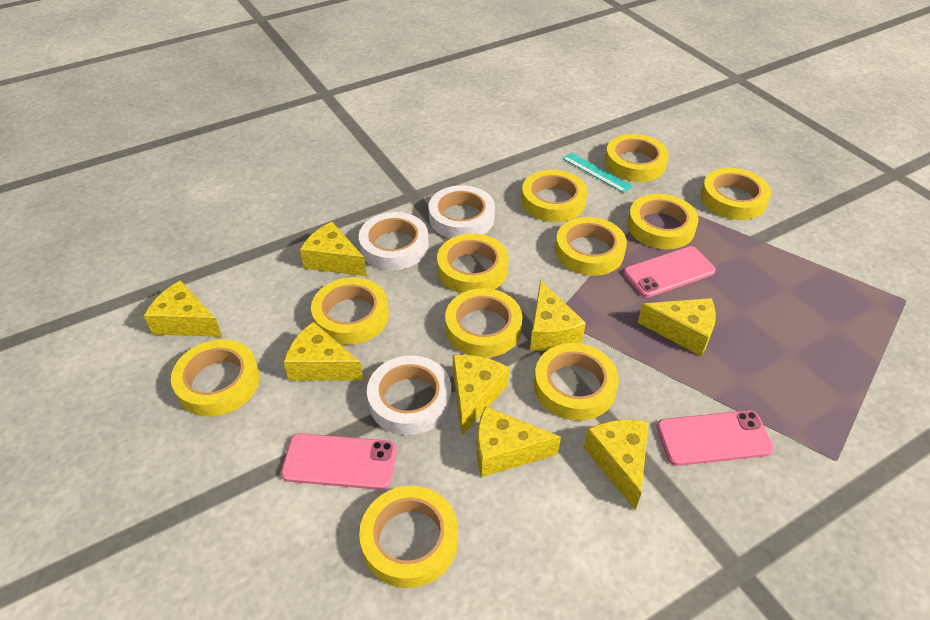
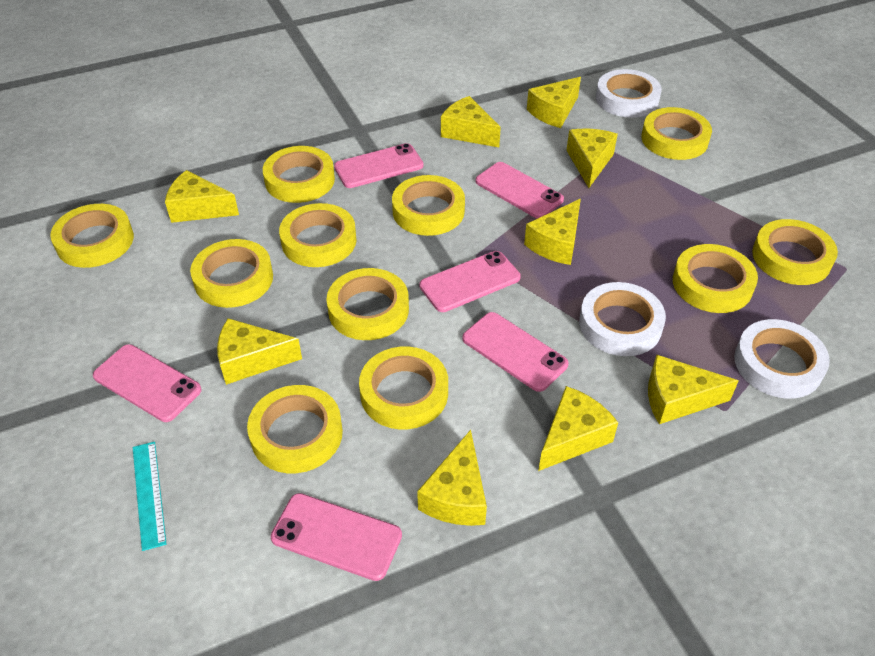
pink phone: 3 -> 6
yellow cheese: 8 -> 9

